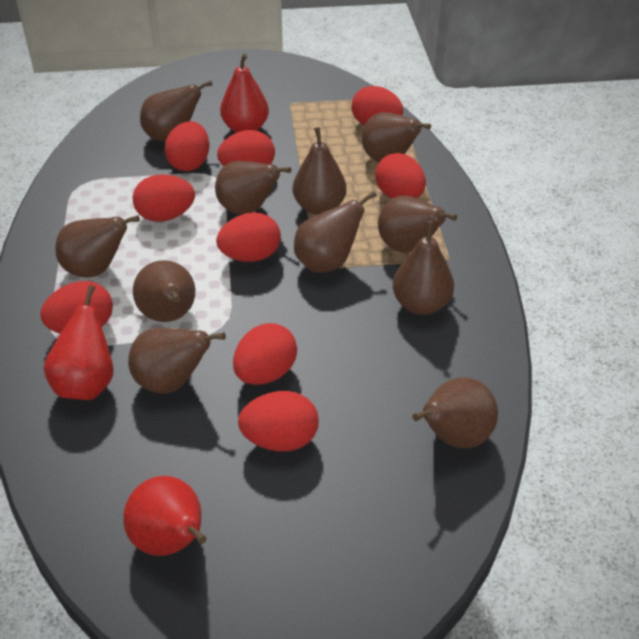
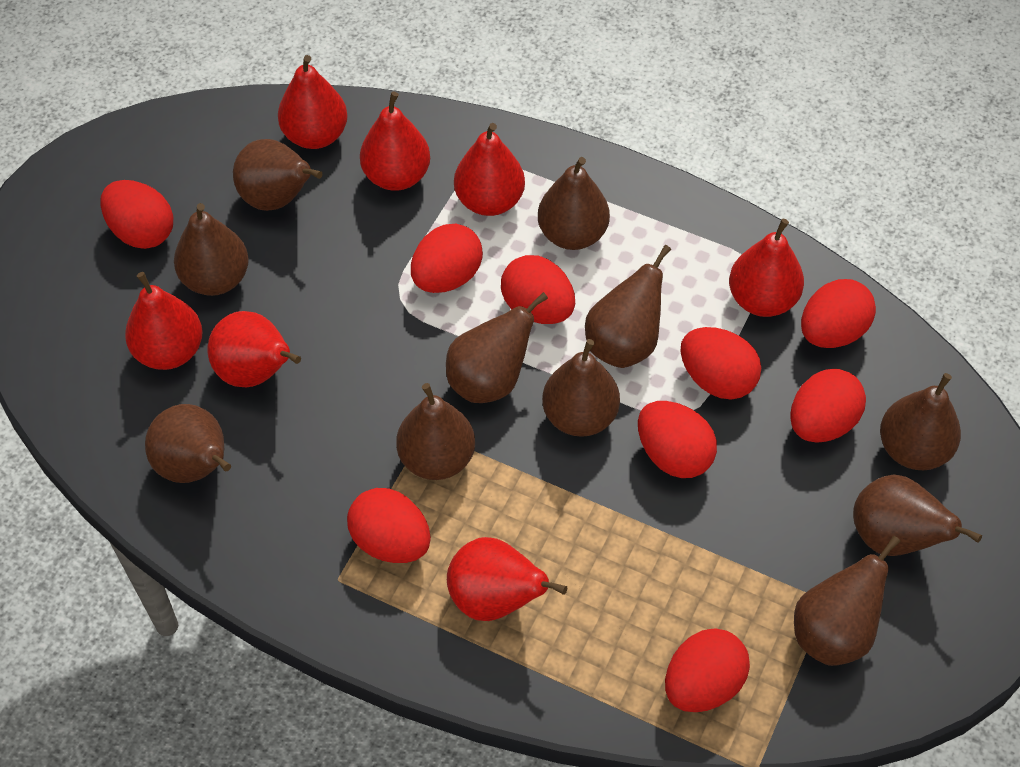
red pear: 3 -> 7

